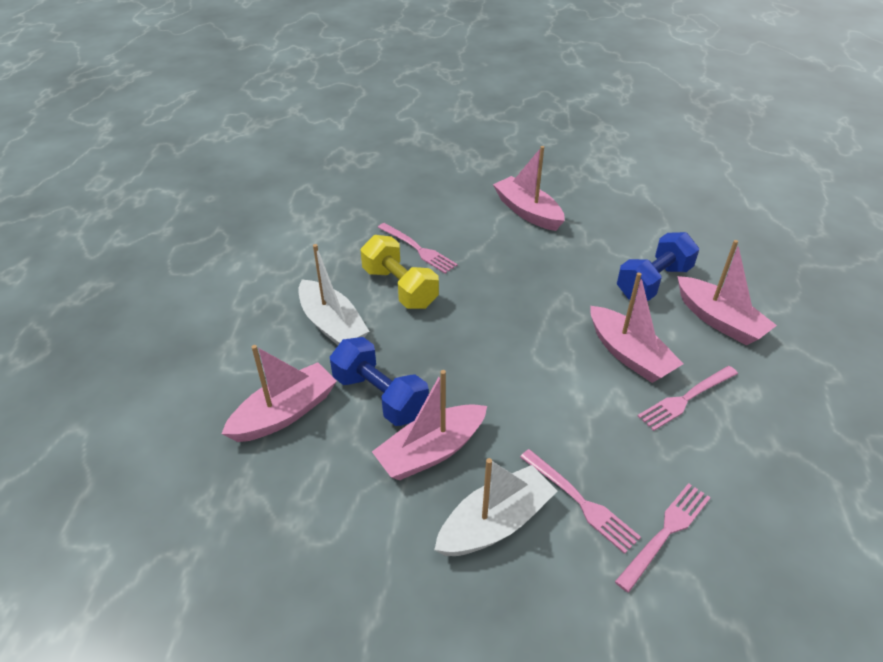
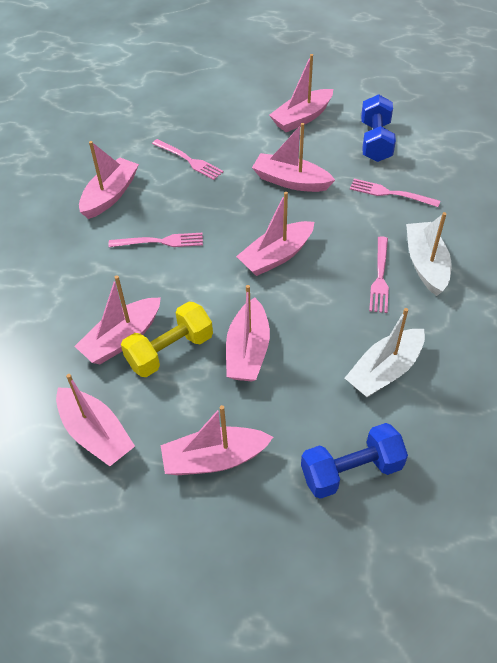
pink boat: 5 -> 8

